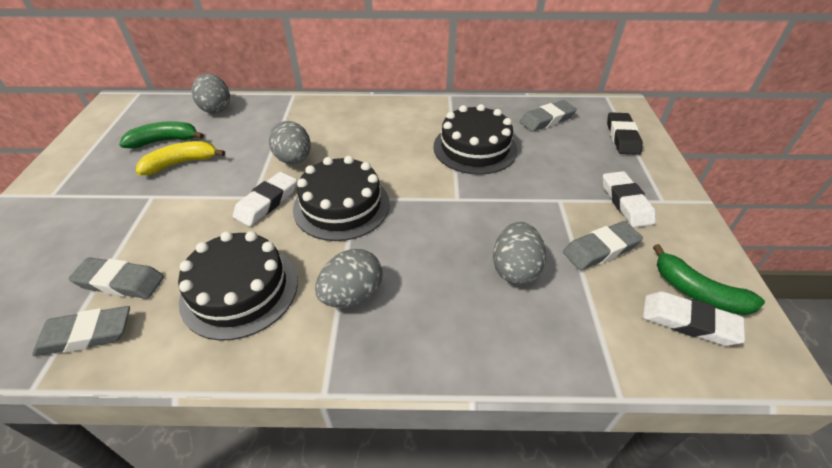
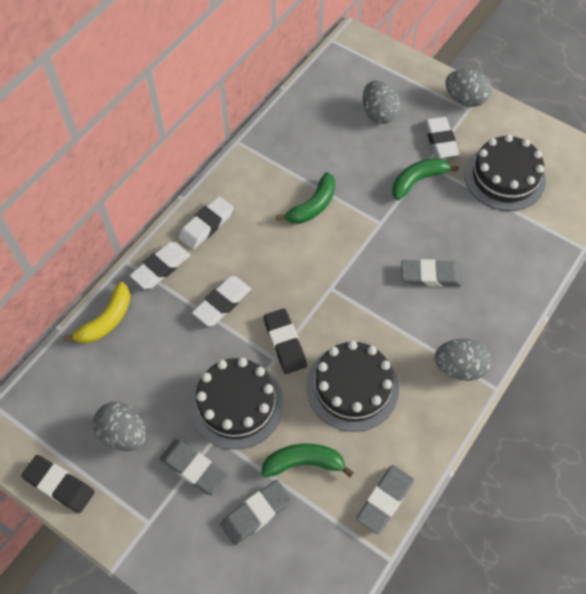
black eraser: 1 -> 2
green banana: 2 -> 3
white eraser: 3 -> 4

